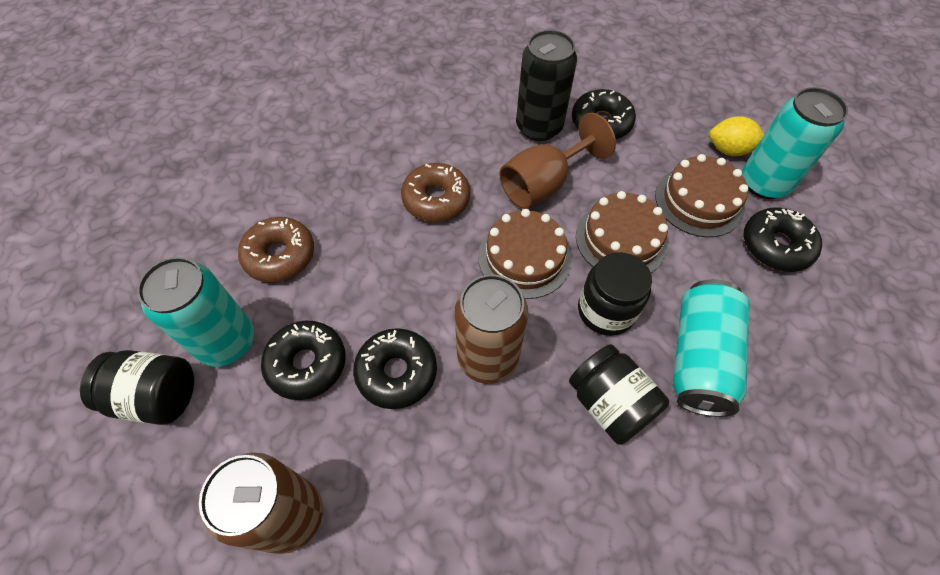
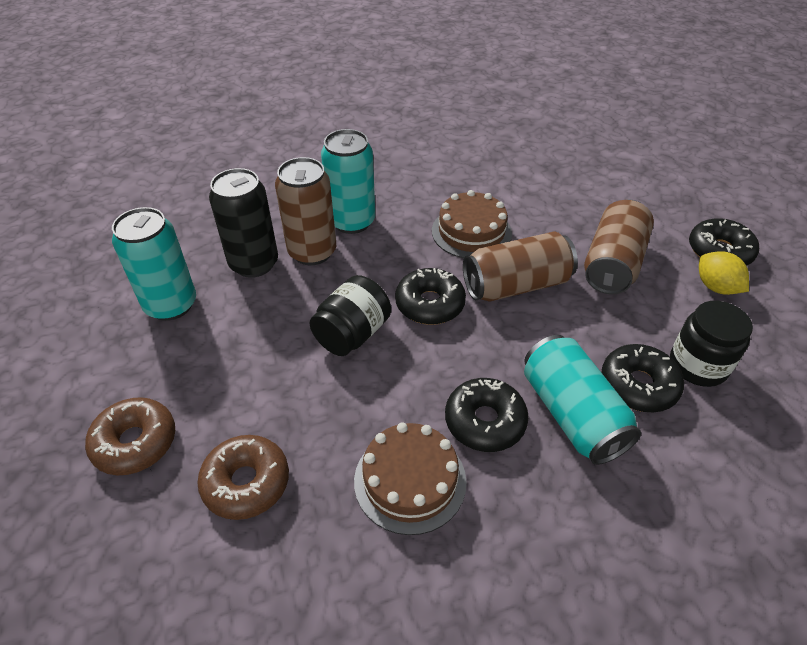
black jar: 3 -> 2
brown cake: 3 -> 2
brown can: 2 -> 3
brown goblet: 1 -> 0

